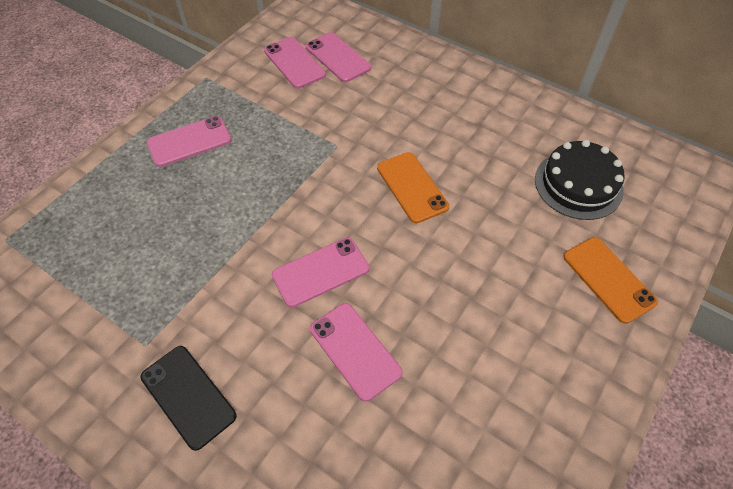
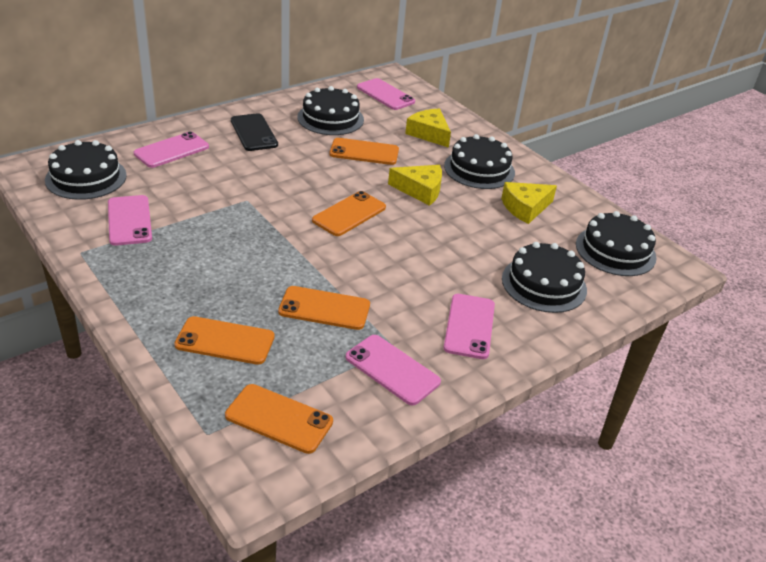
black cake: 1 -> 5
orange phone: 2 -> 5
yellow cheese: 0 -> 3

